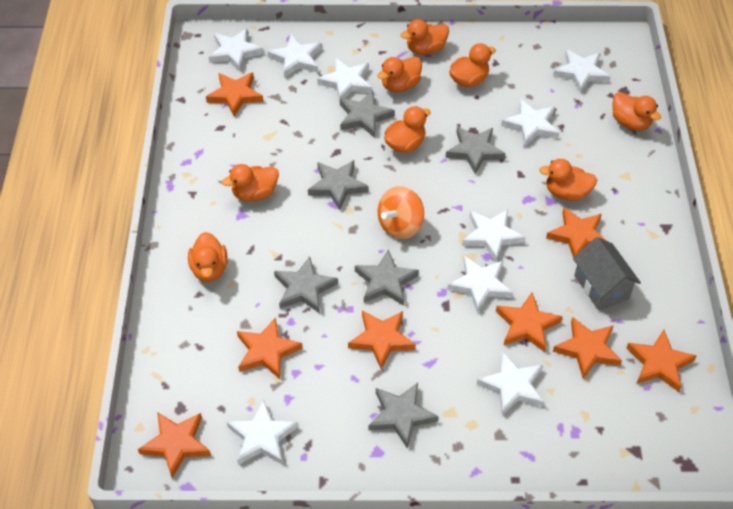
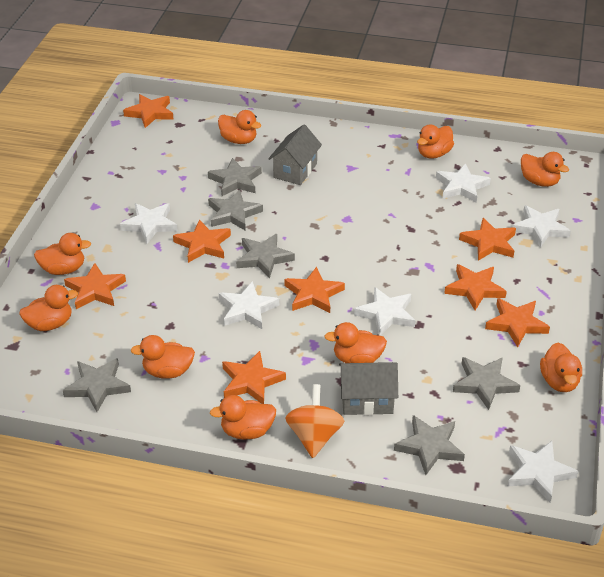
grey house: 1 -> 2
orange duck: 8 -> 9
white star: 9 -> 6

